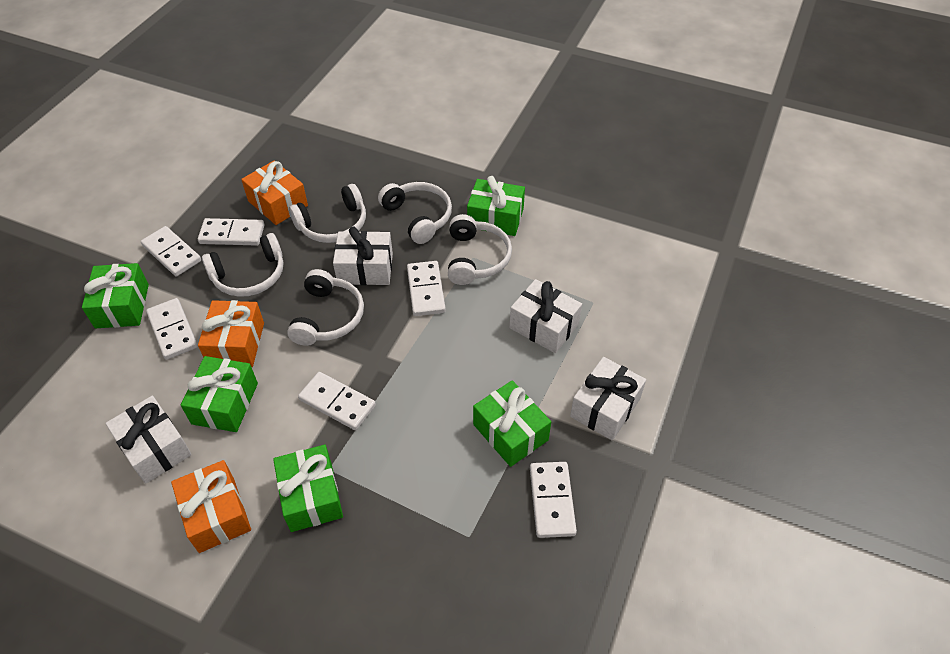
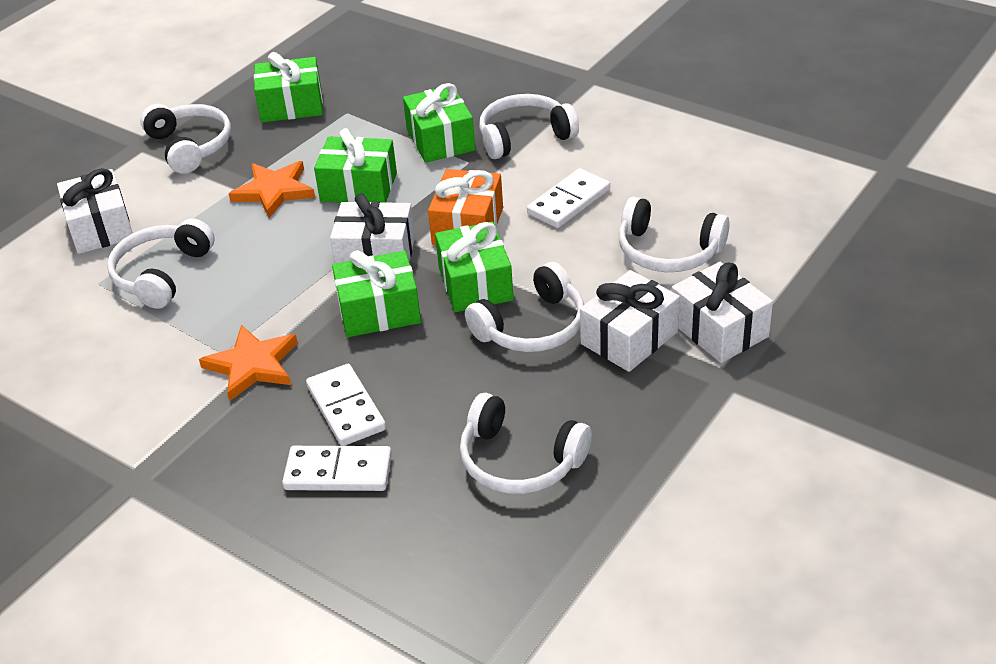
orange gift: 3 -> 1
orange star: 0 -> 2
white domino: 6 -> 3
white headphones: 5 -> 6

